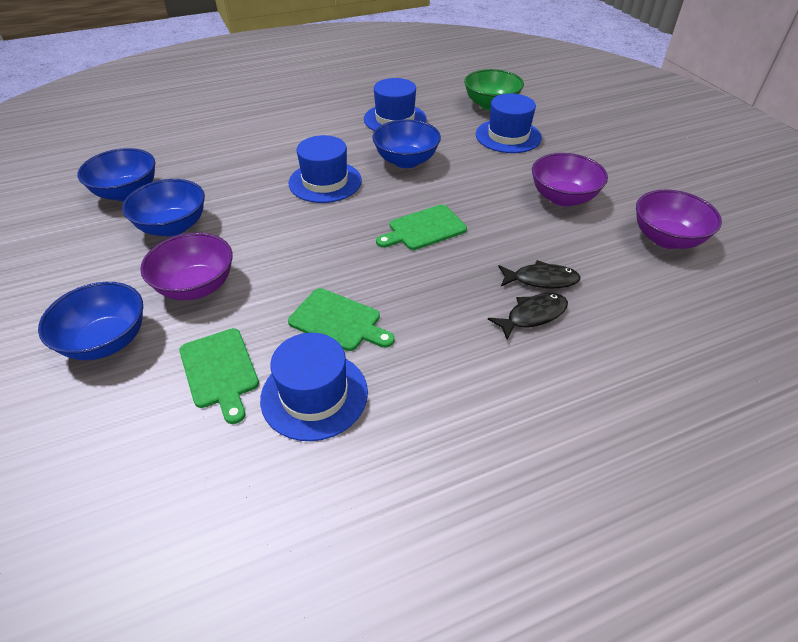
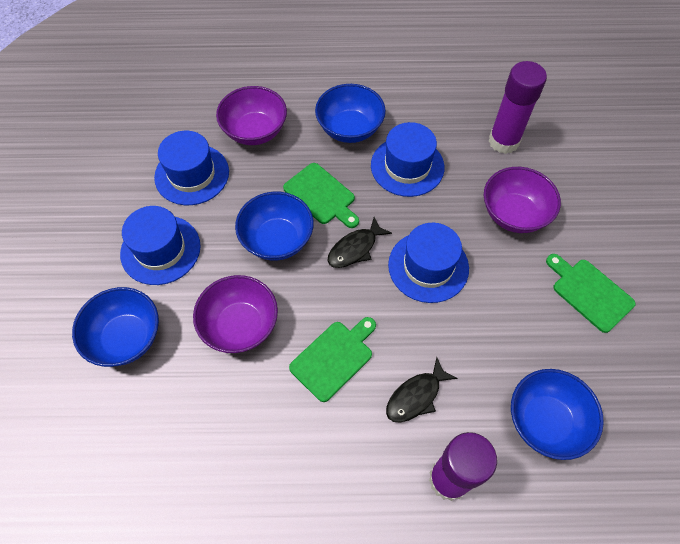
green bowl: 1 -> 0
purple glue stick: 0 -> 2

